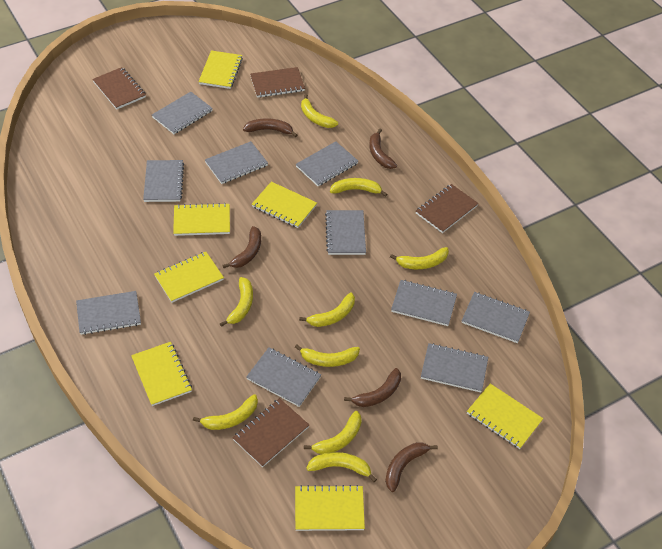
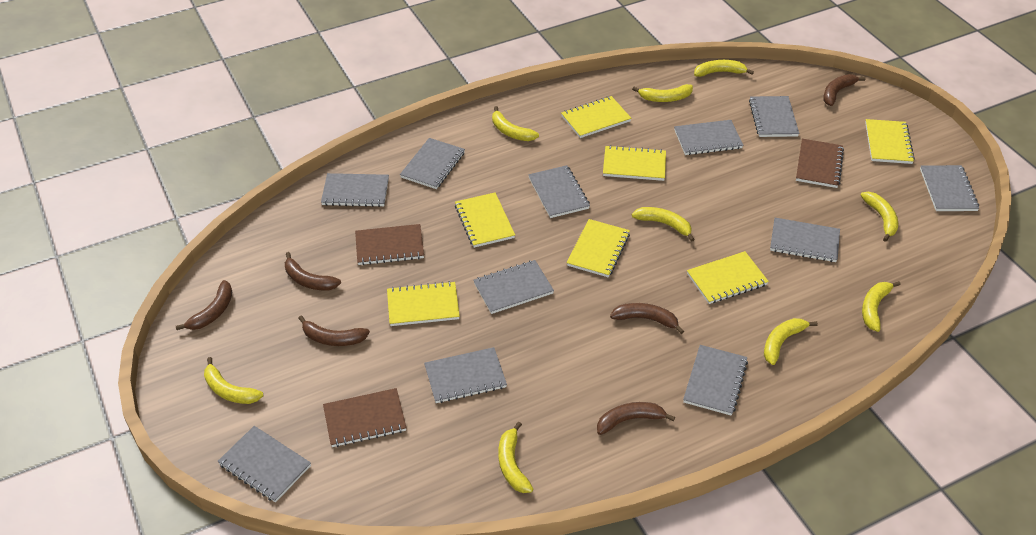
brown banana: 5 -> 6
brown notebook: 4 -> 3
grey notebook: 10 -> 11

